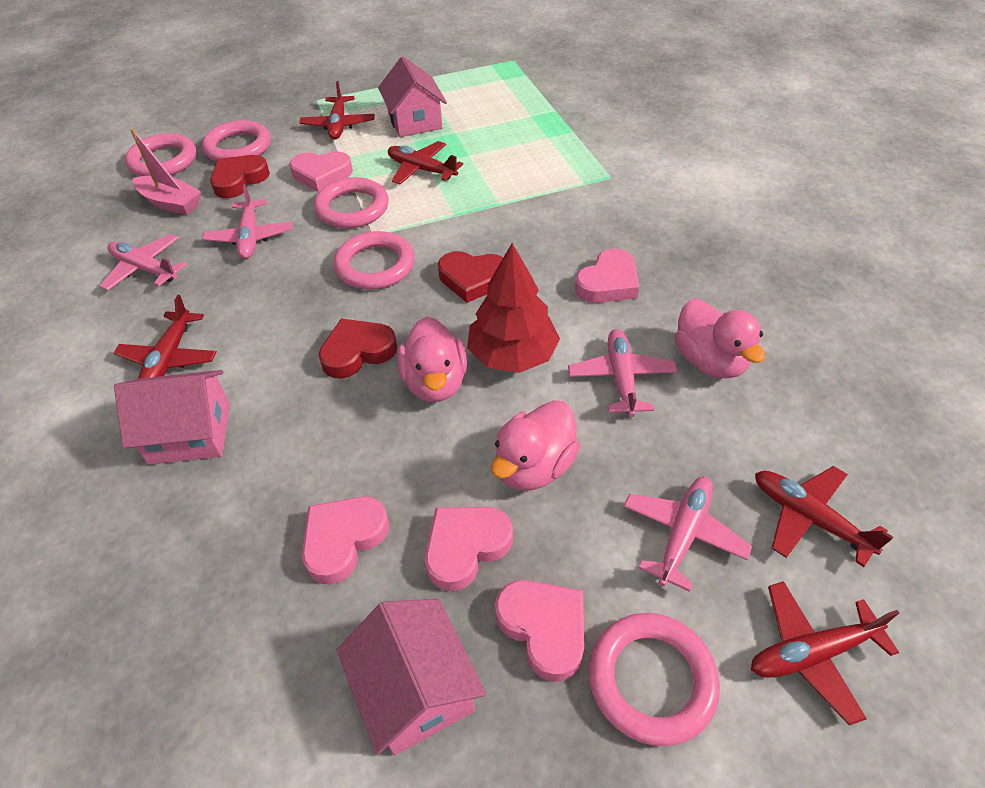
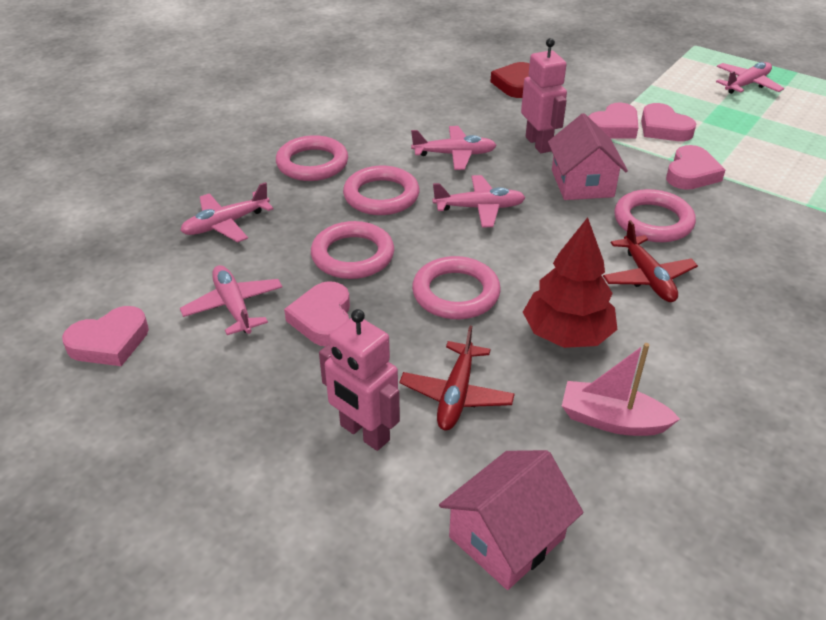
pink duck: 3 -> 0
pink house: 3 -> 2
pink plane: 4 -> 5
pink robot: 0 -> 2
red heart: 3 -> 1
red plane: 5 -> 2

